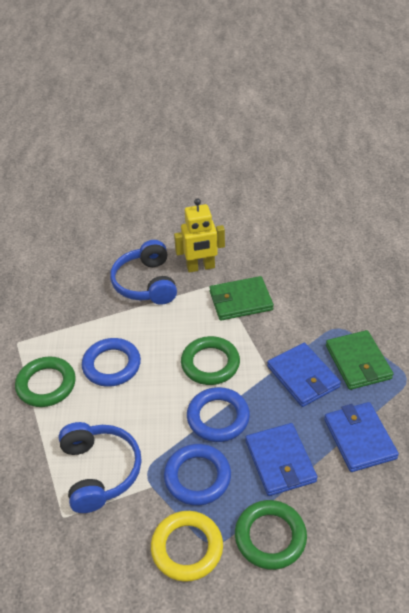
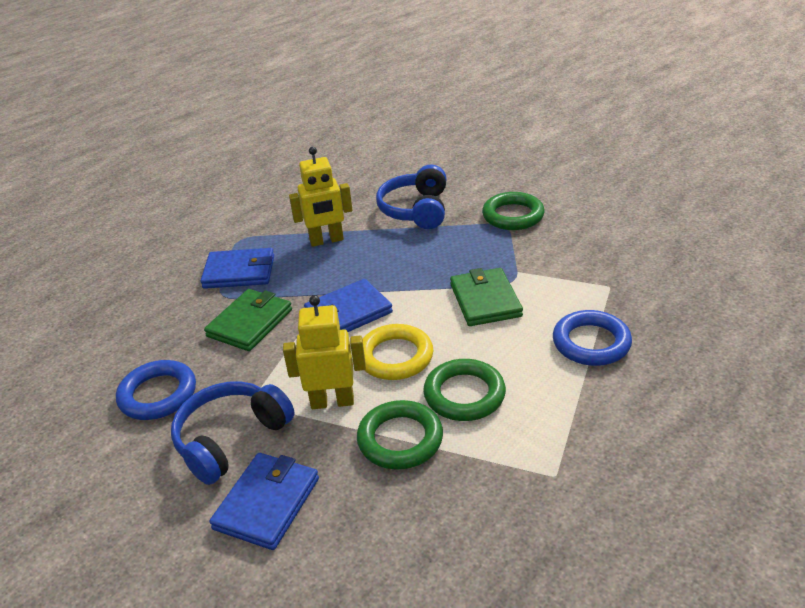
blue ring: 3 -> 2
yellow robot: 1 -> 2

